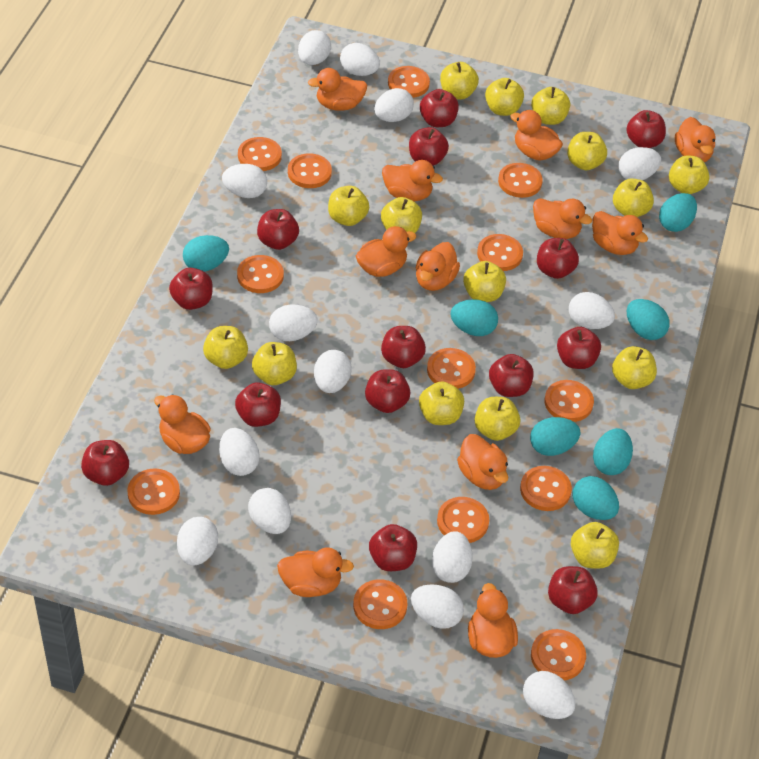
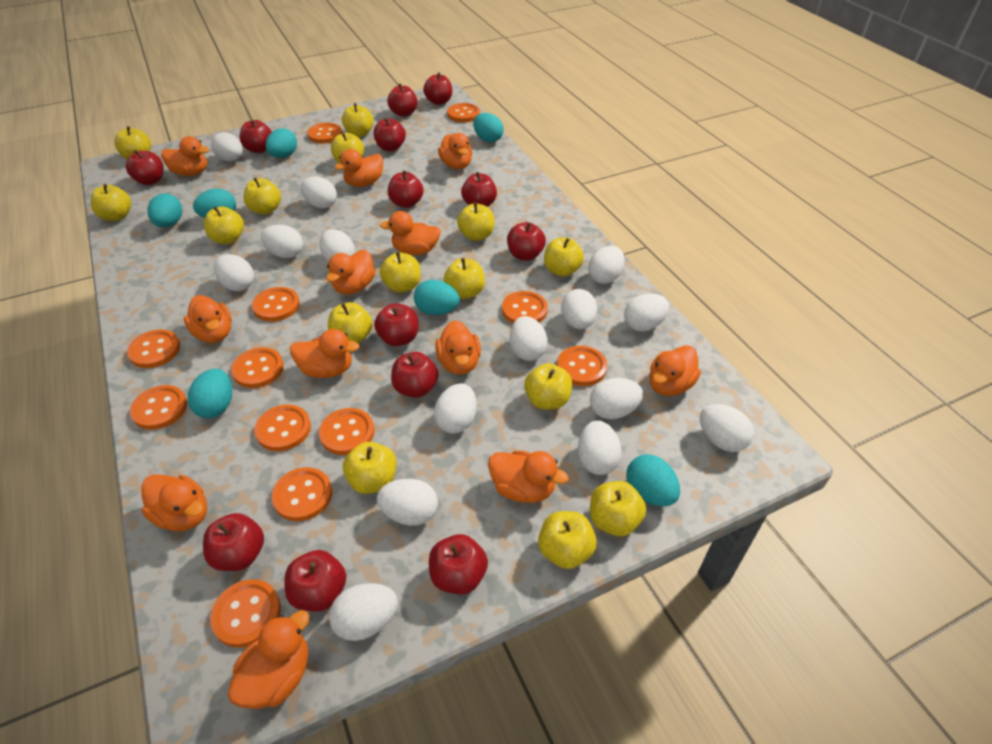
orange button: 13 -> 12
red apple: 14 -> 13
white egg: 14 -> 15

